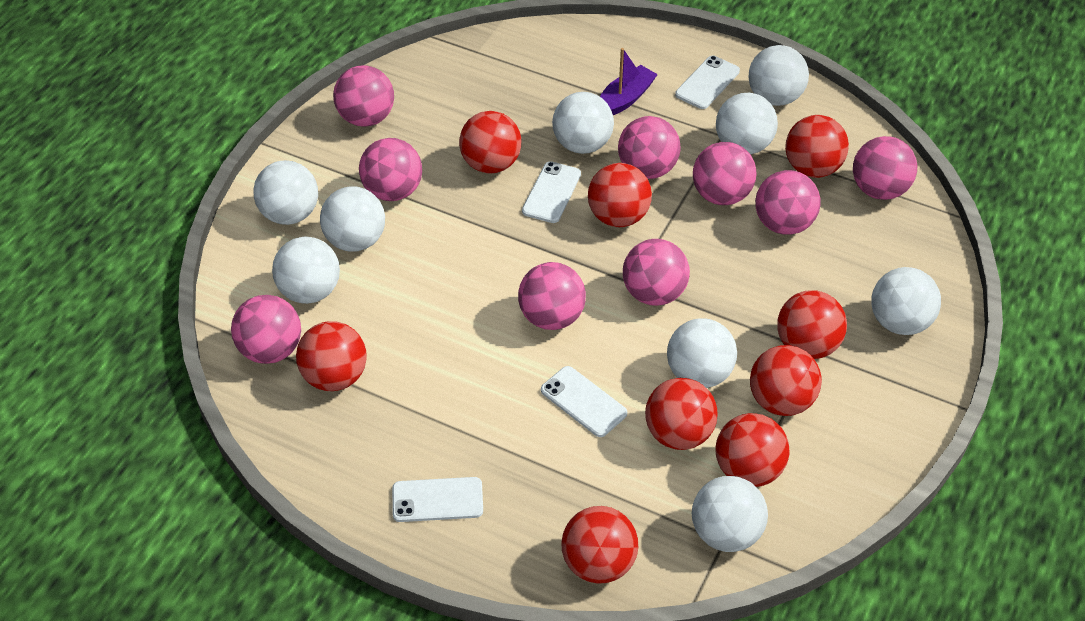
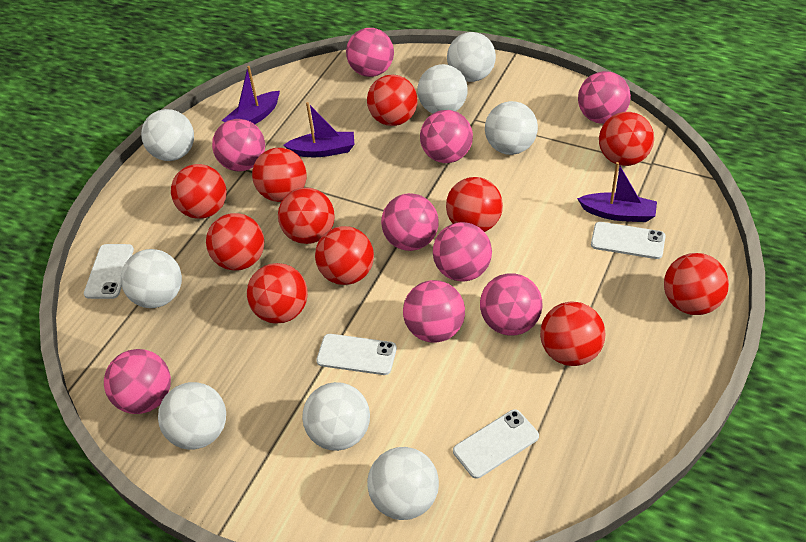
purple boat: 1 -> 3
red ball: 9 -> 11
white ball: 9 -> 8

